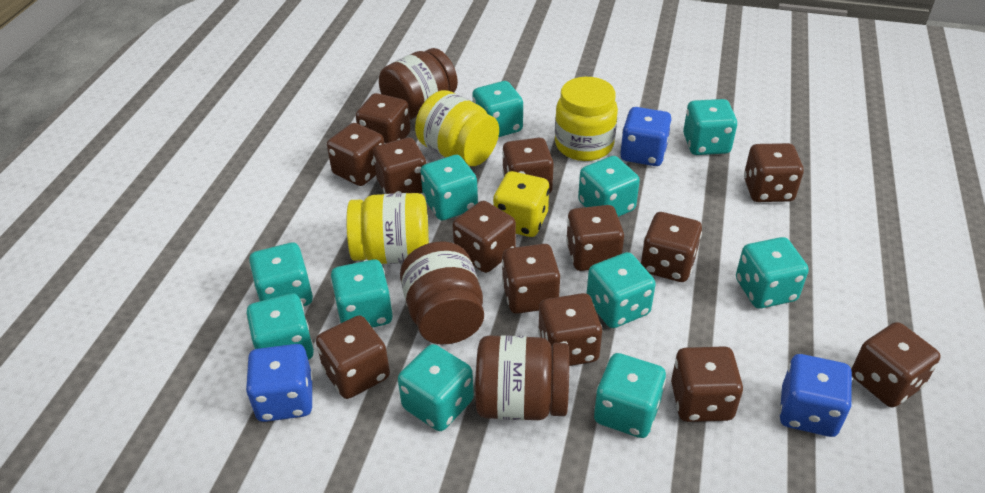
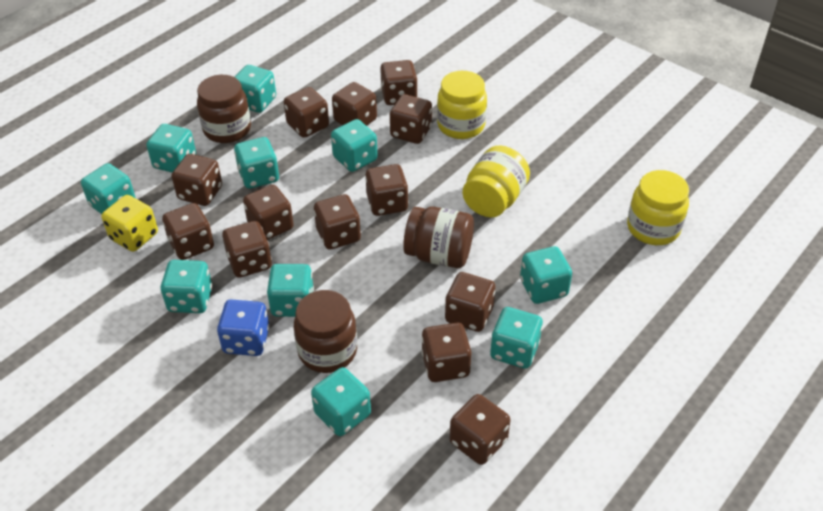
blue dice: 3 -> 1
turquoise dice: 11 -> 10

